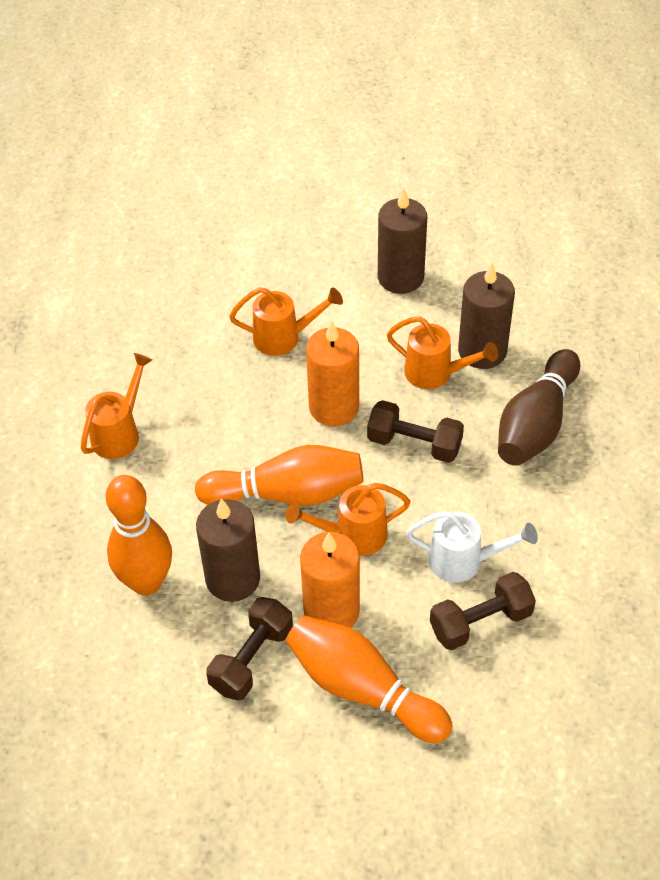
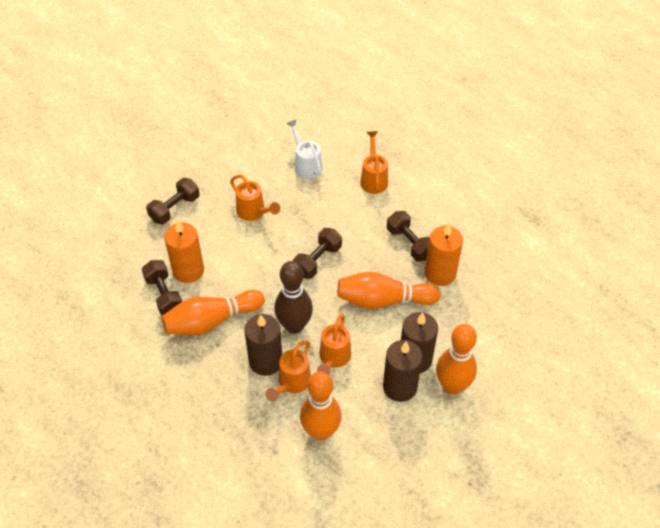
brown dumbbell: 3 -> 4
orange bowling pin: 3 -> 4

